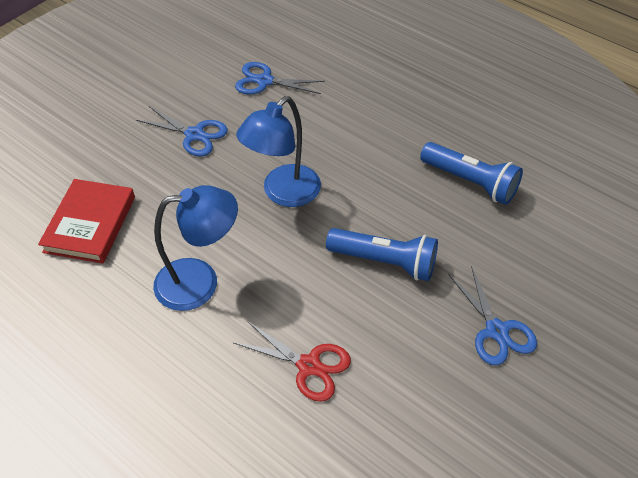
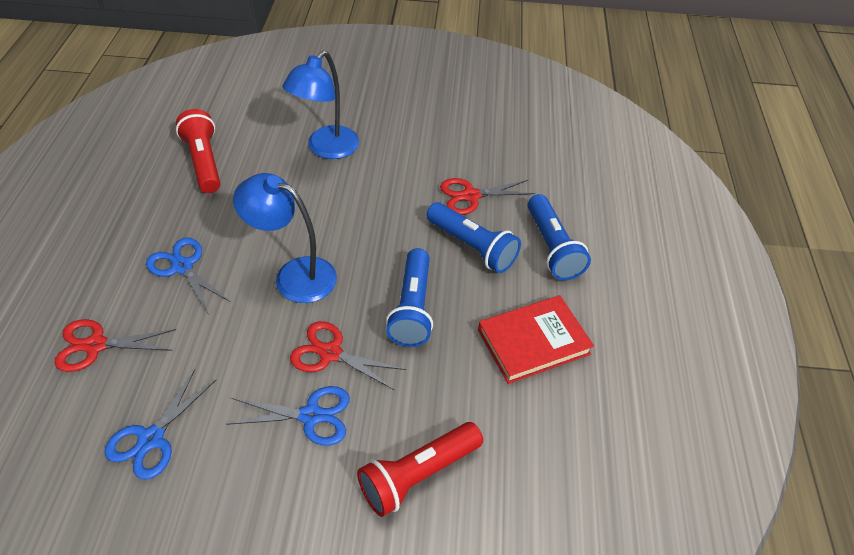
blue flashlight: 2 -> 3
red flashlight: 0 -> 2
red scissors: 1 -> 3

